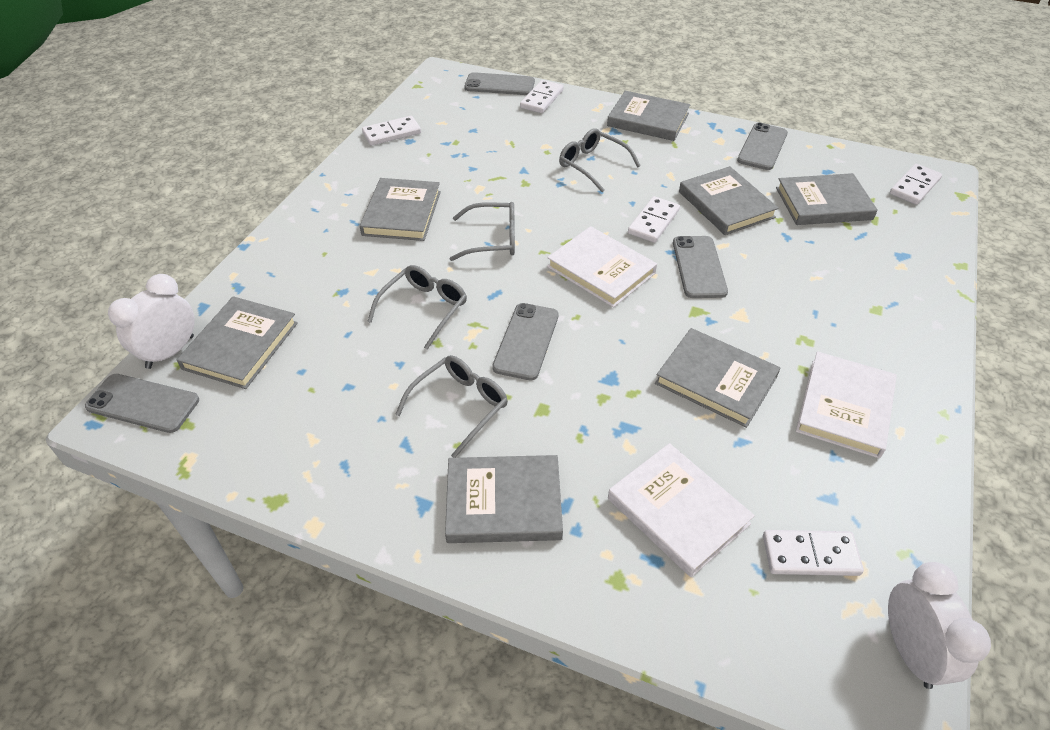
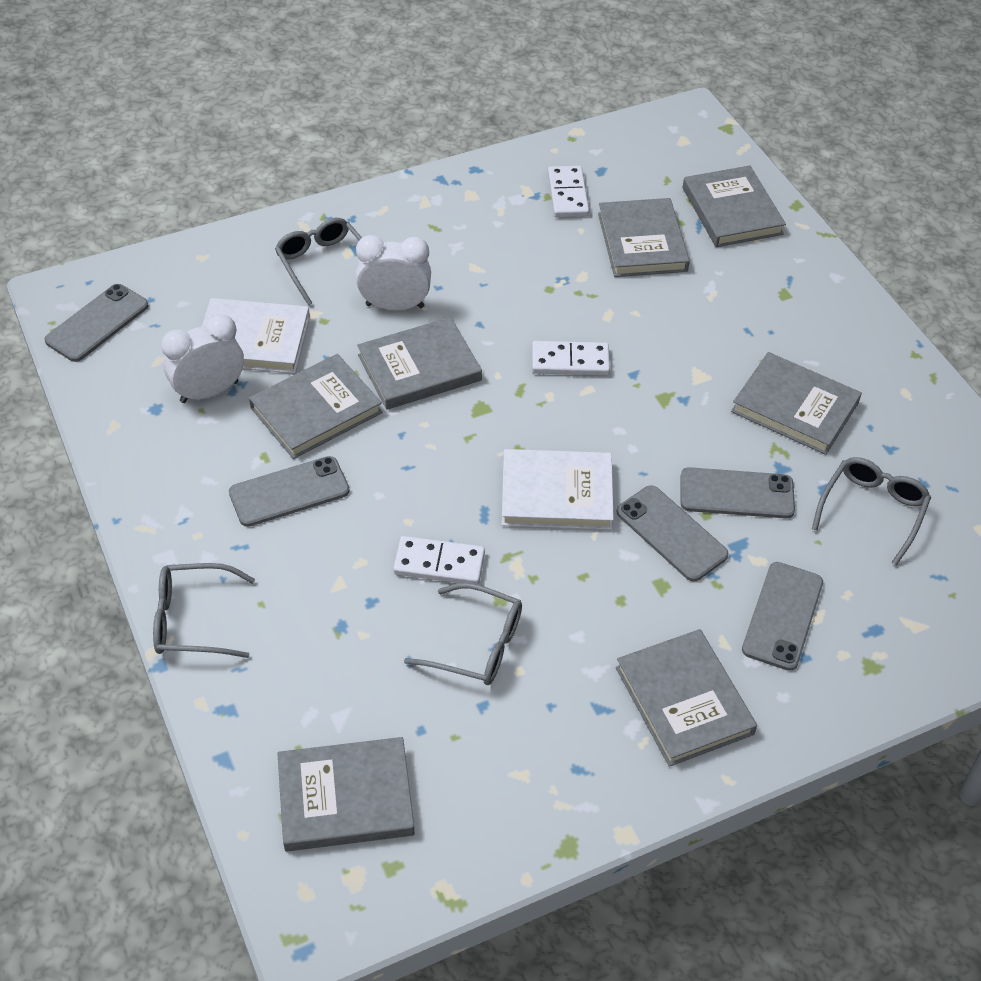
white book: 3 -> 2
white domino: 5 -> 3

